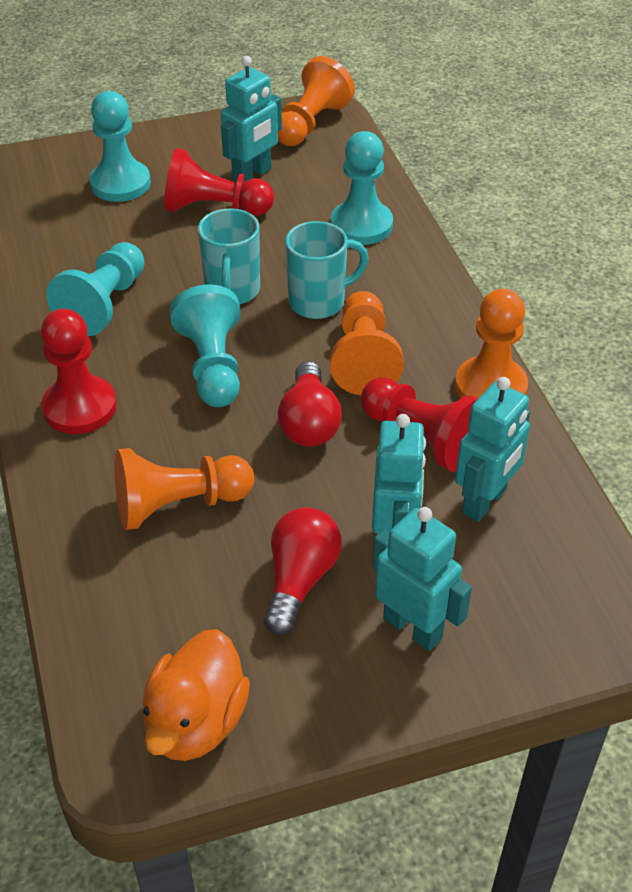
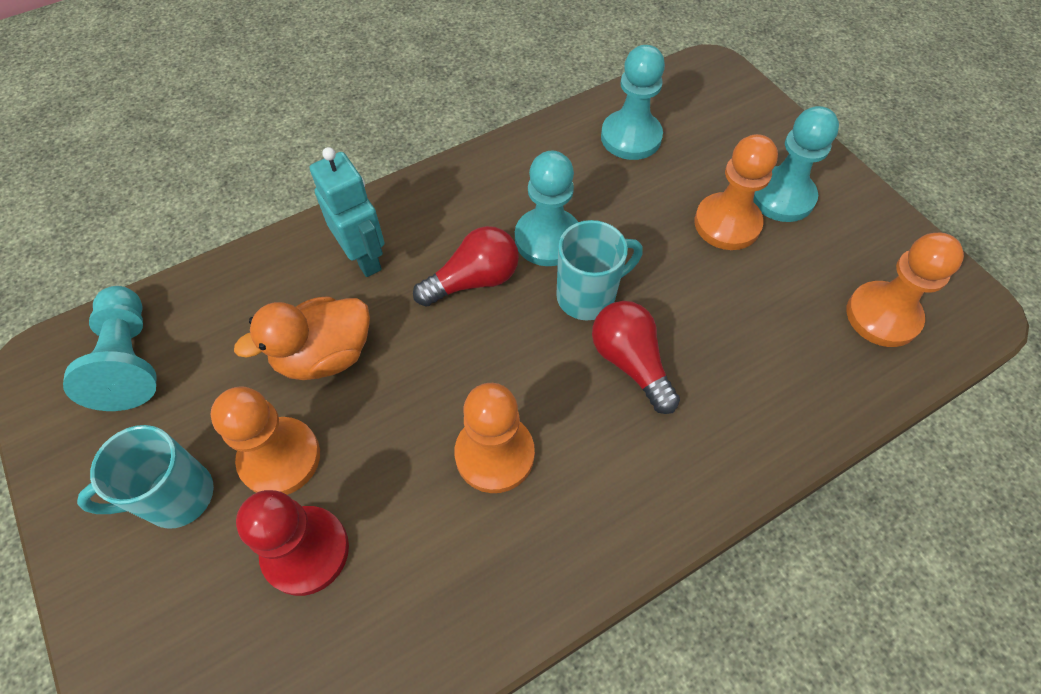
red pawn: 3 -> 1
turquoise robot: 4 -> 1

